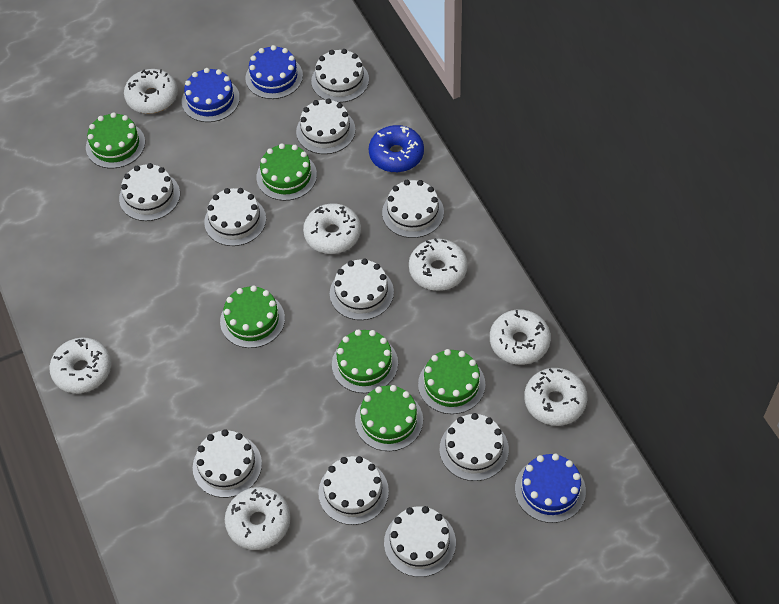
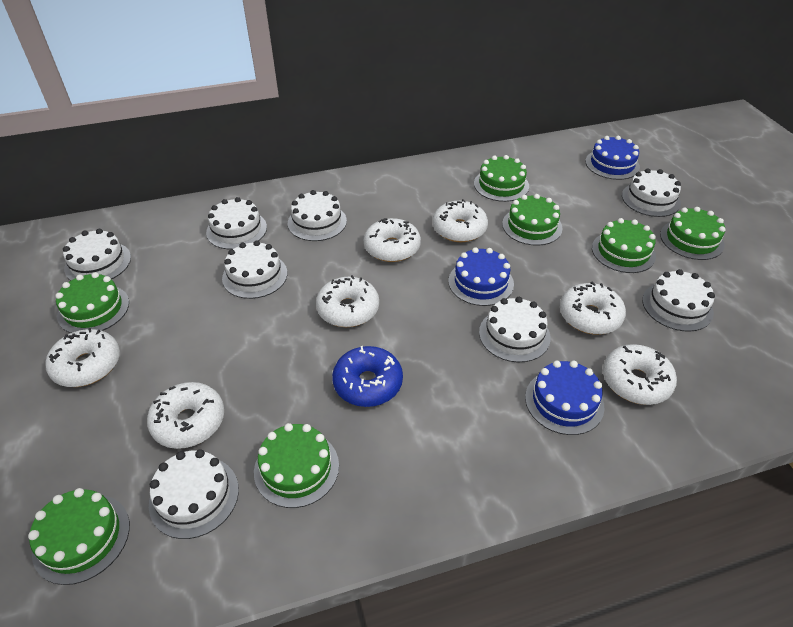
green cake: 6 -> 7
white cake: 10 -> 8

